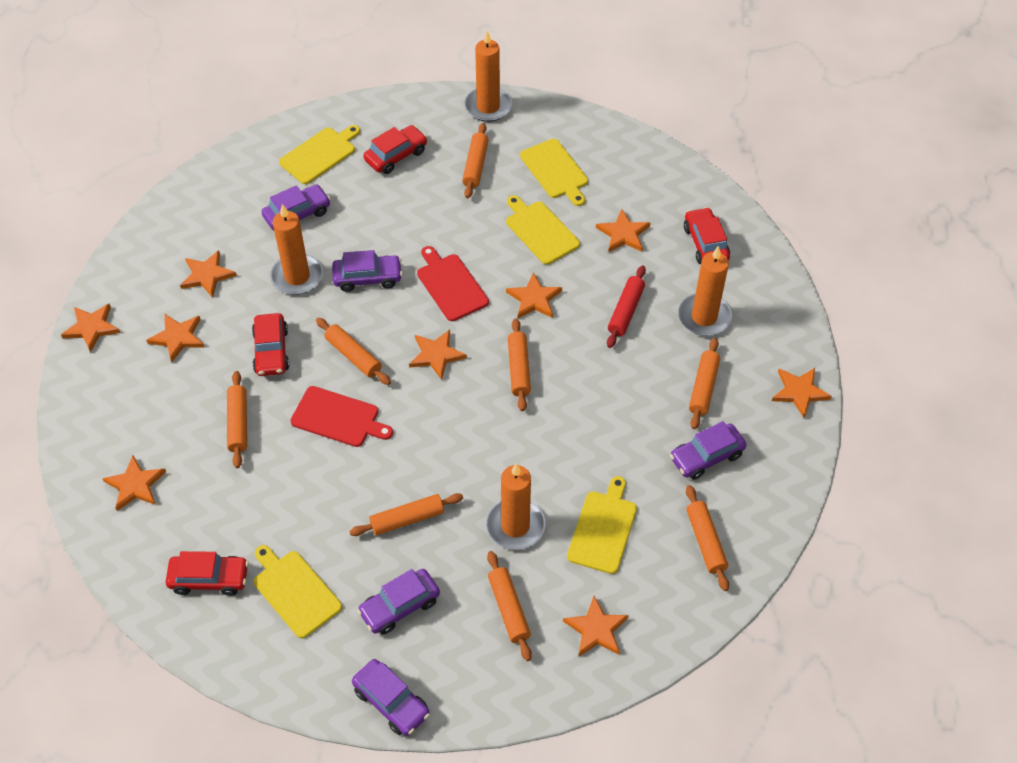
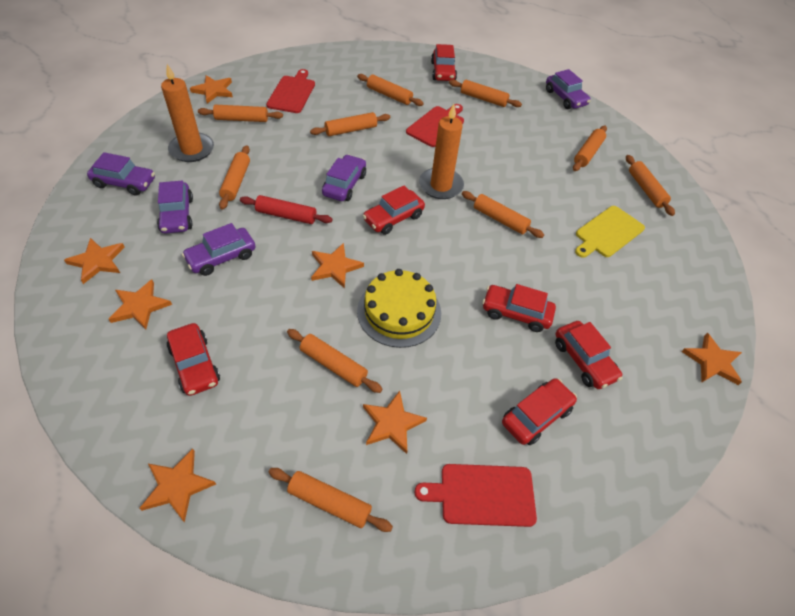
orange candle: 4 -> 2
orange rolling pin: 8 -> 10
orange star: 9 -> 7
red car: 4 -> 6
red cutting board: 2 -> 3
yellow cake: 0 -> 1
yellow cutting board: 5 -> 1

